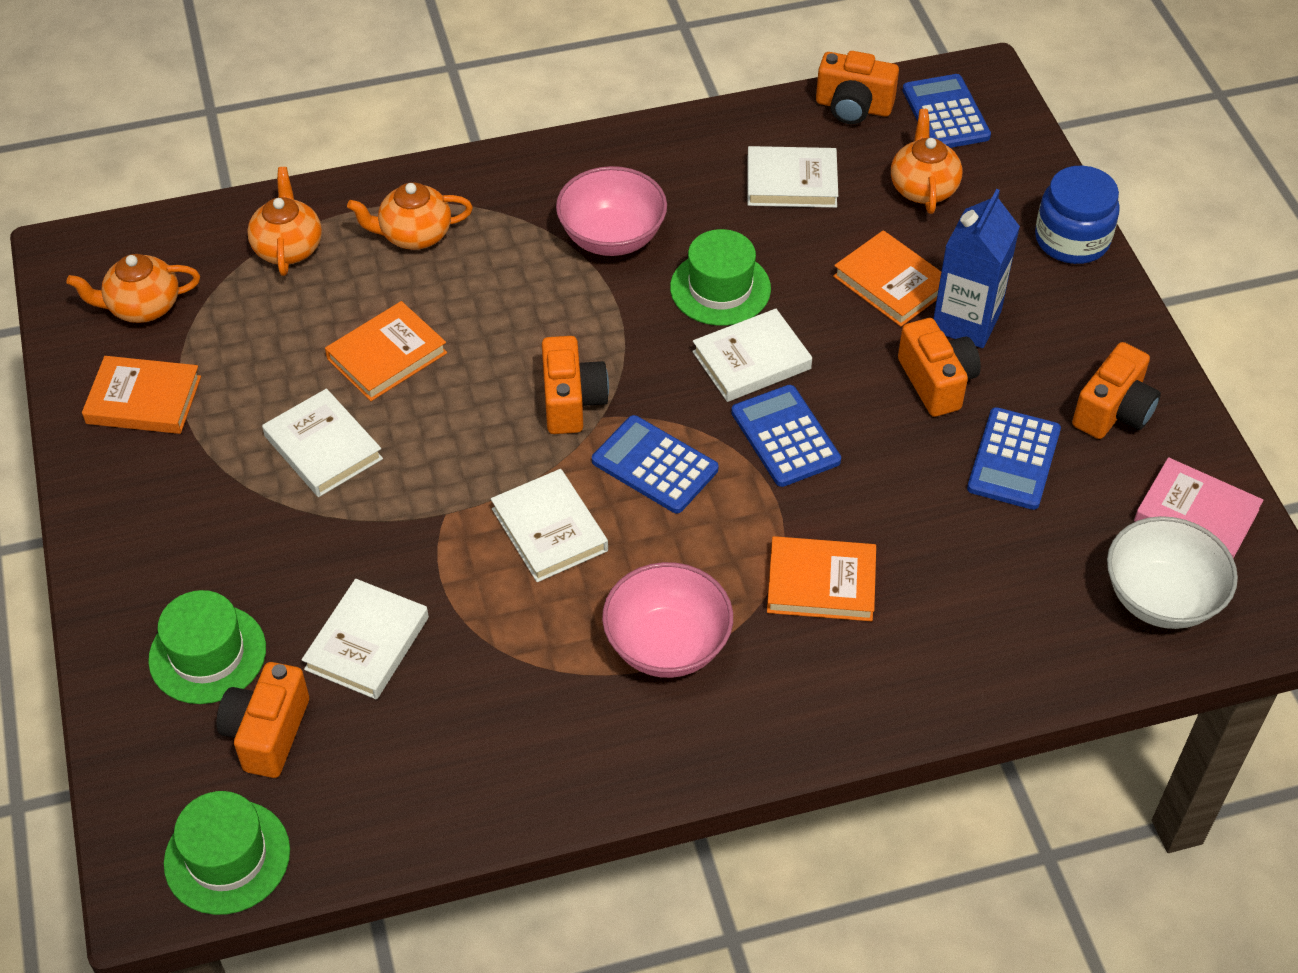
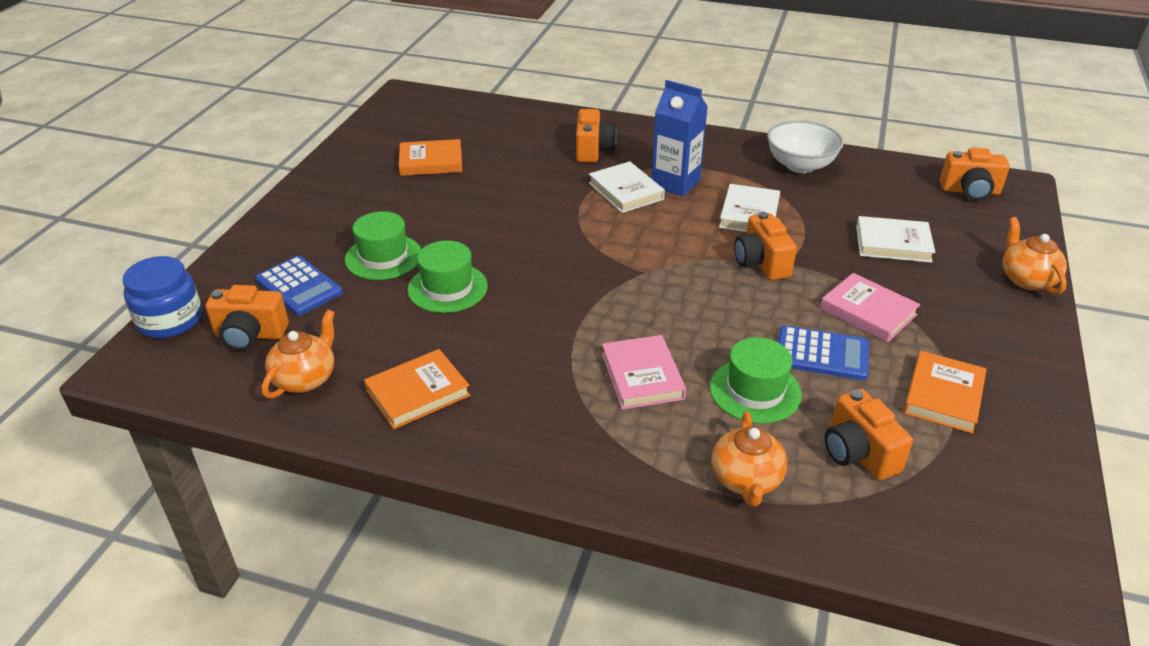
blue calculator: 4 -> 2
orange book: 4 -> 3
orange teapot: 4 -> 3
pink book: 1 -> 2
pink bowl: 2 -> 0
white book: 5 -> 3

